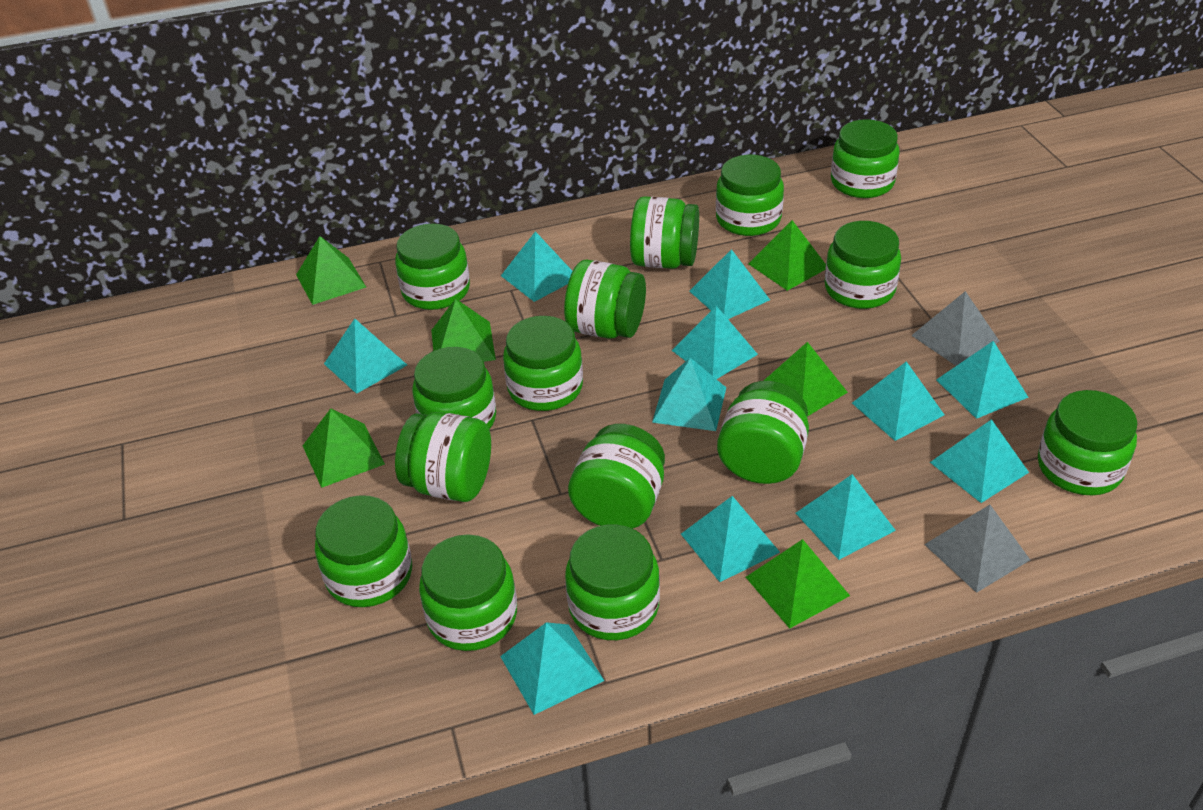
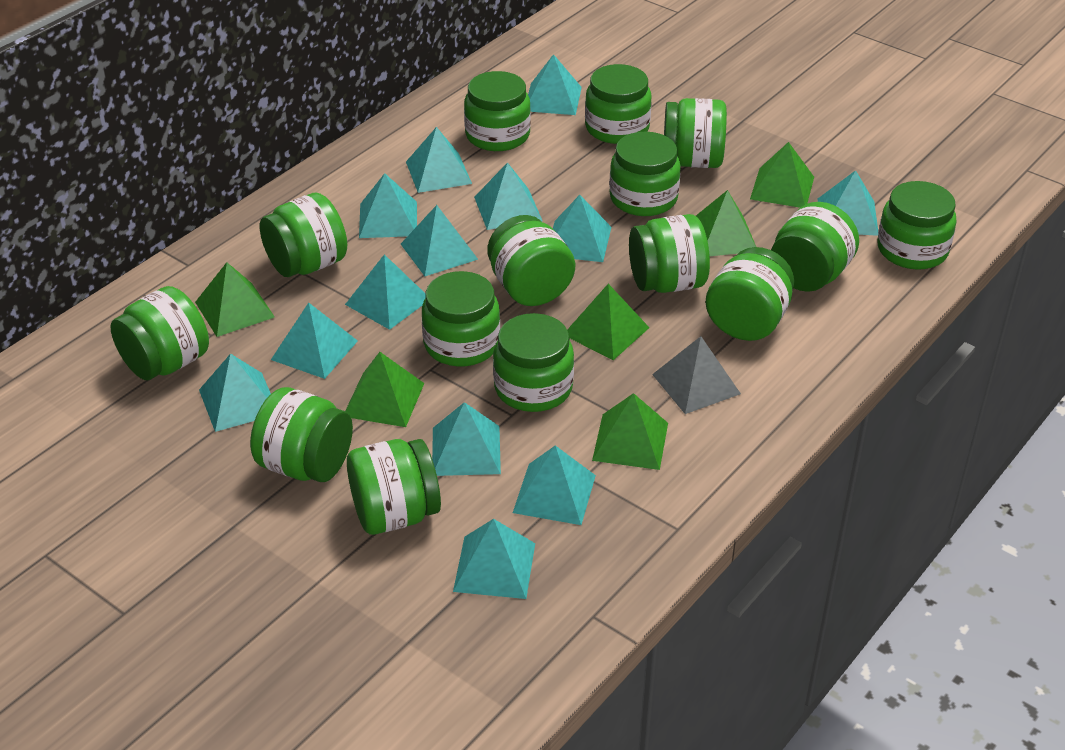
grey pyramid: 2 -> 1
turquoise pyramid: 11 -> 13

